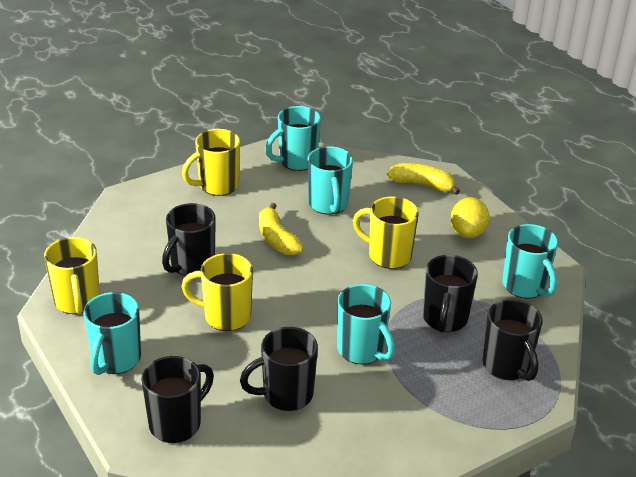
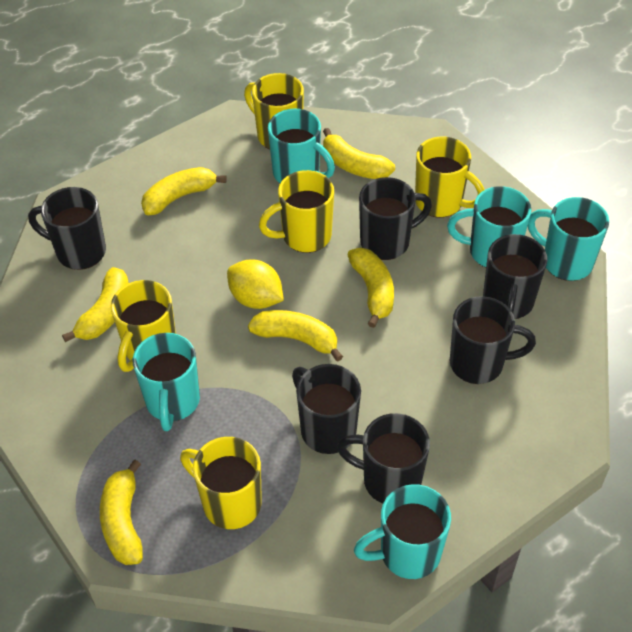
black mug: 5 -> 6
yellow banana: 2 -> 6
yellow mug: 4 -> 5

